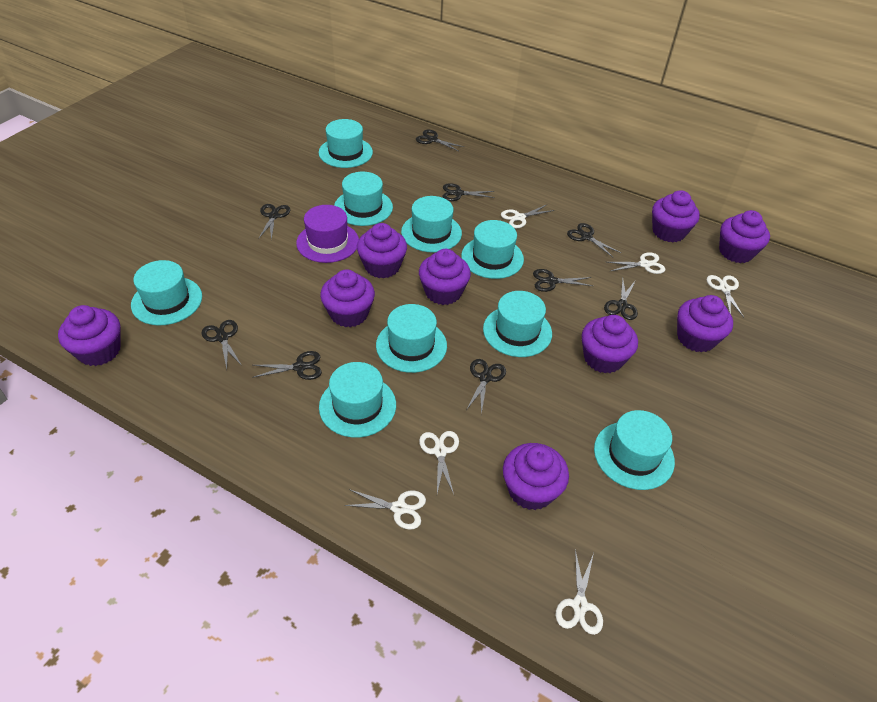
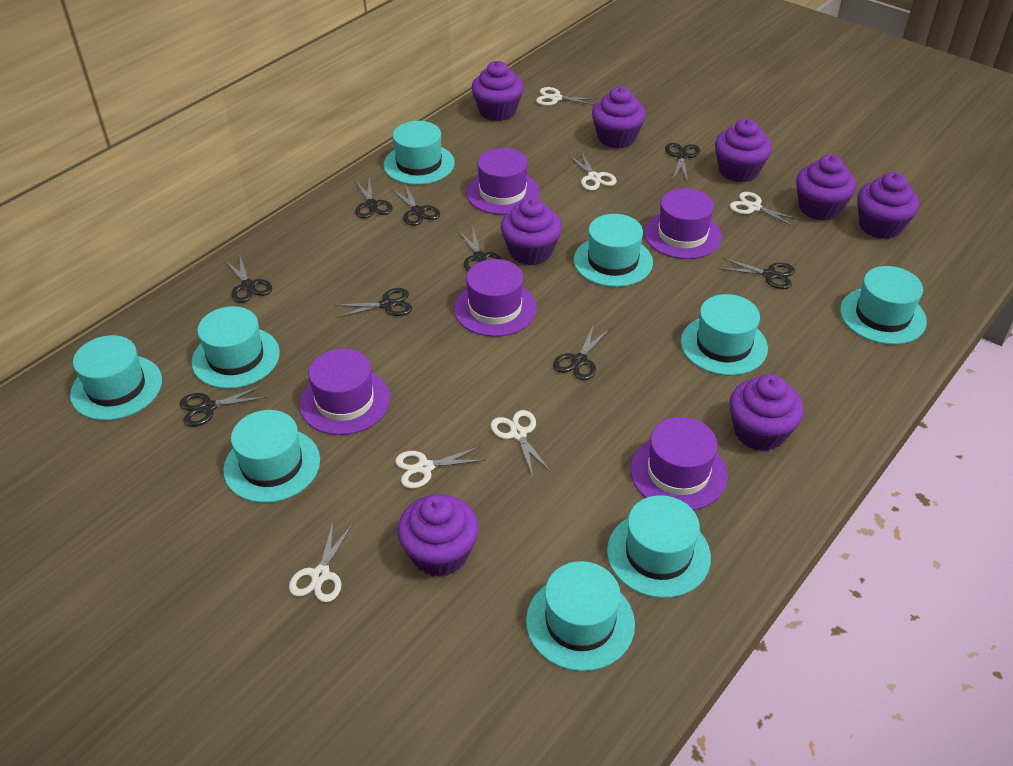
purple cupcake: 9 -> 8
purple hat: 1 -> 5

